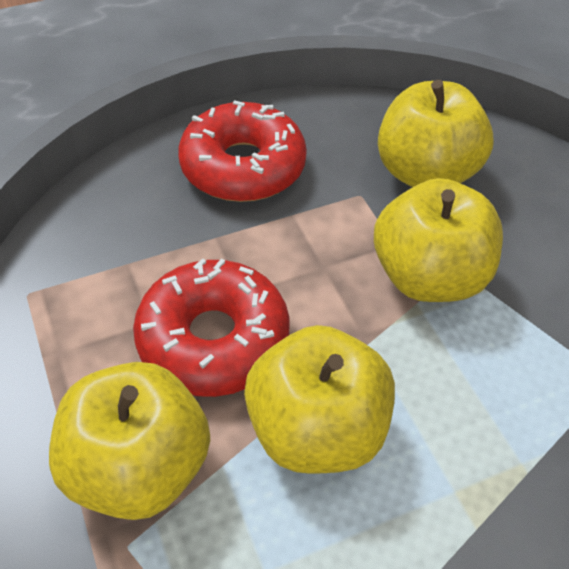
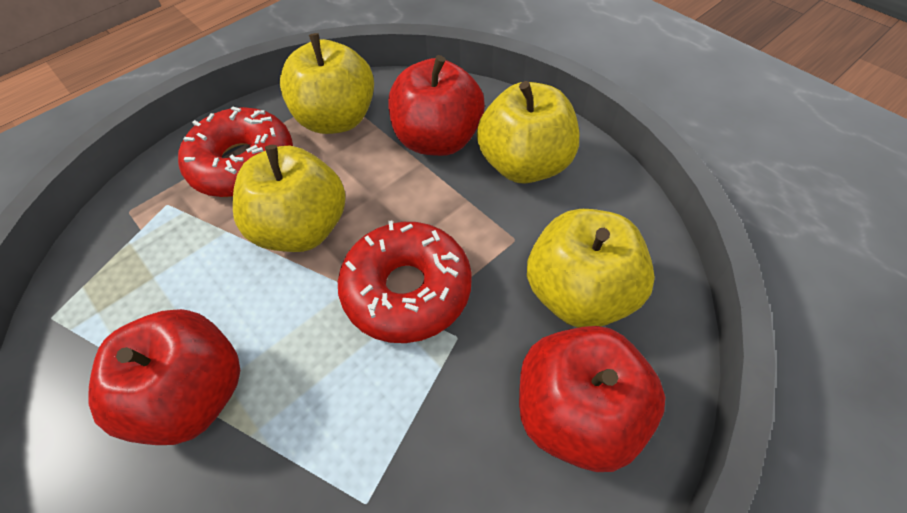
red apple: 0 -> 3

